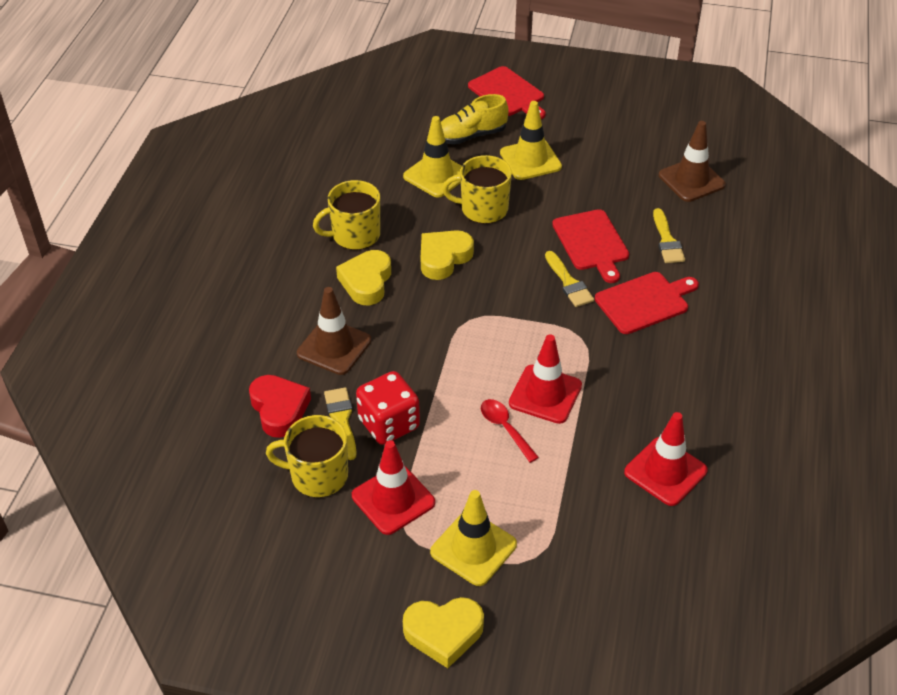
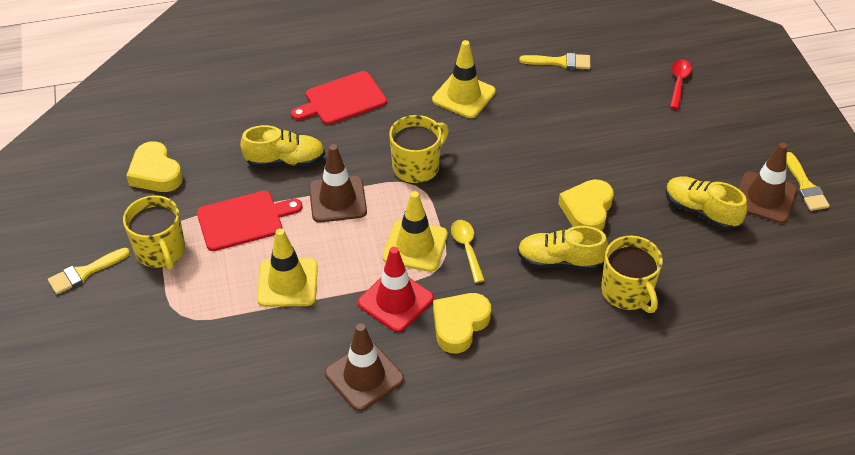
brown traffic cone: 2 -> 3
red cutting board: 3 -> 2
red dice: 1 -> 0
red heart: 1 -> 0
red traffic cone: 3 -> 1
yellow shoe: 1 -> 3
yellow spoon: 0 -> 1

